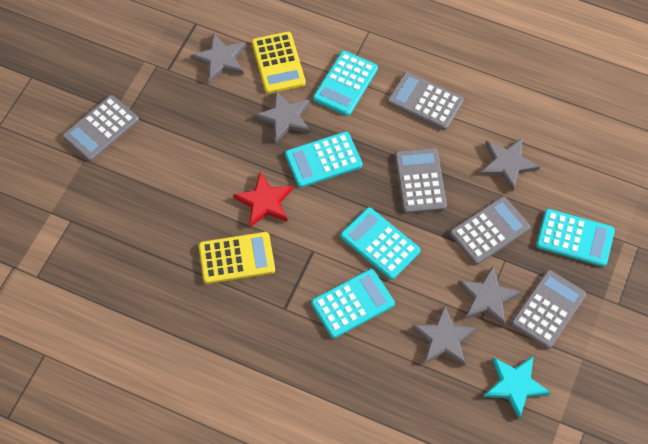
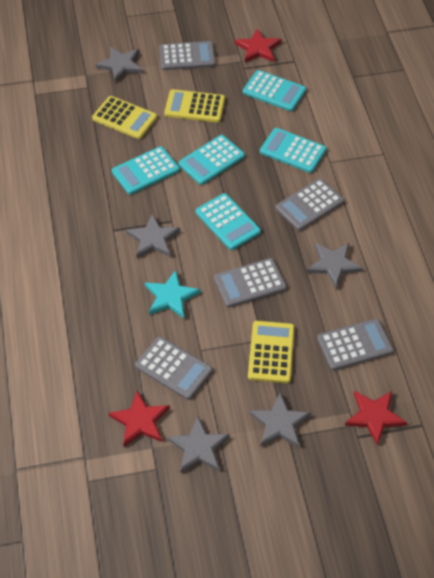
red star: 1 -> 3
yellow calculator: 2 -> 3

